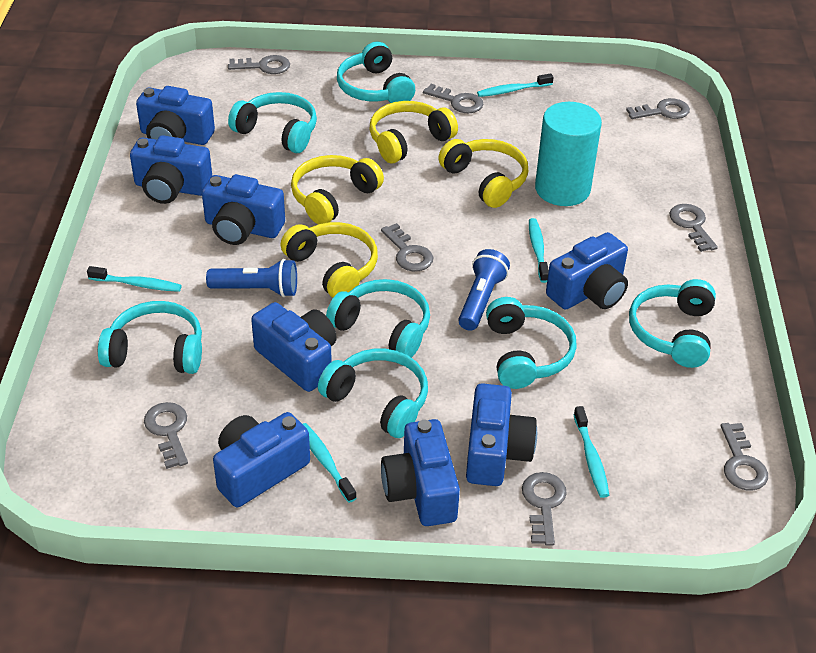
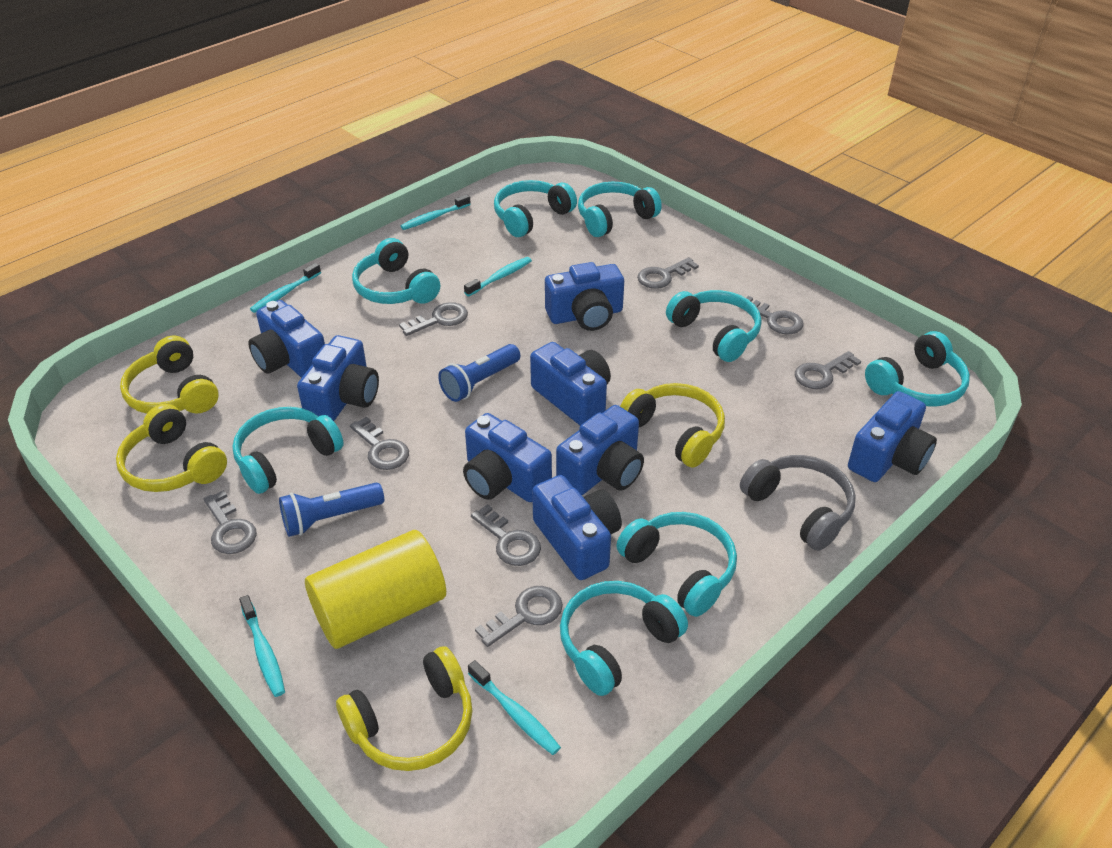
grey headphones: 0 -> 1
turquoise cylinder: 1 -> 0
turquoise headphones: 7 -> 8
yellow cylinder: 0 -> 1

